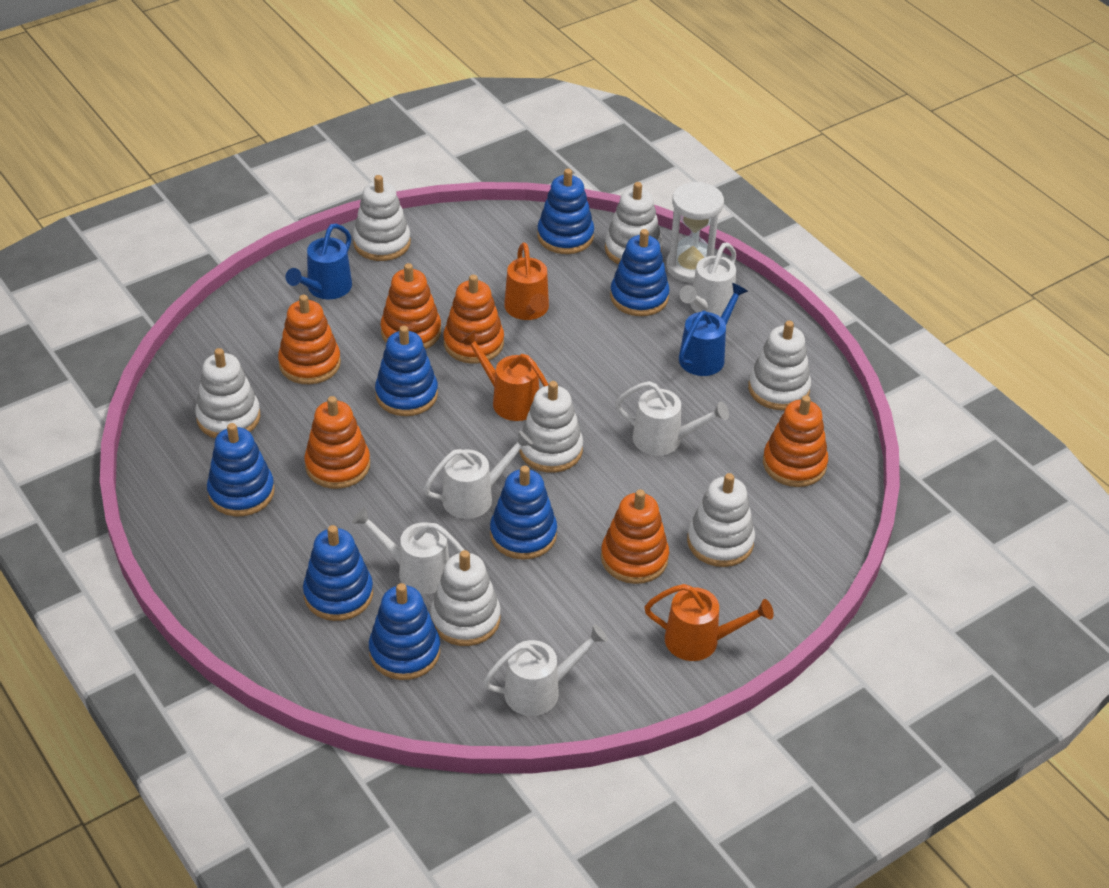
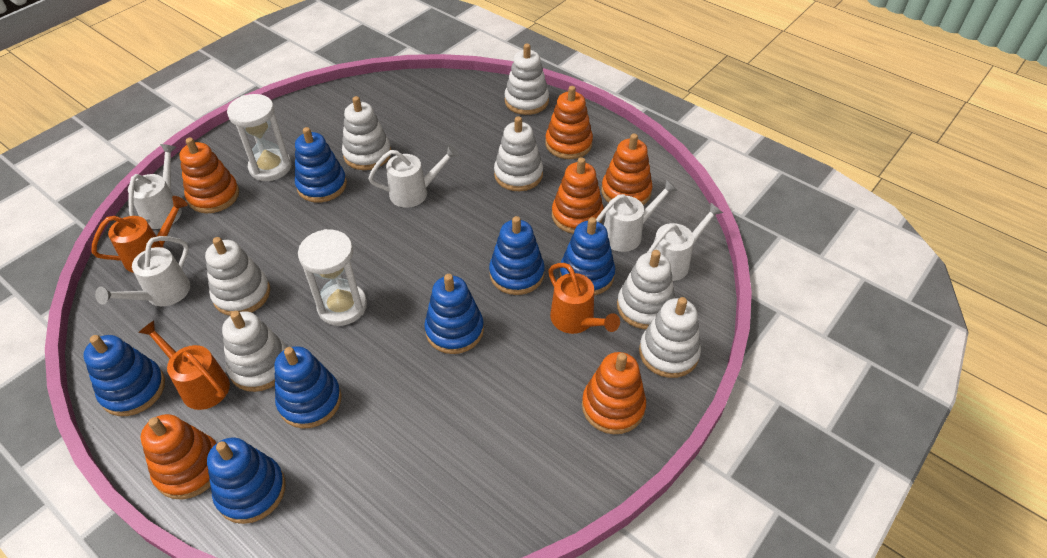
blue watering can: 2 -> 0
white hourglass: 1 -> 2

